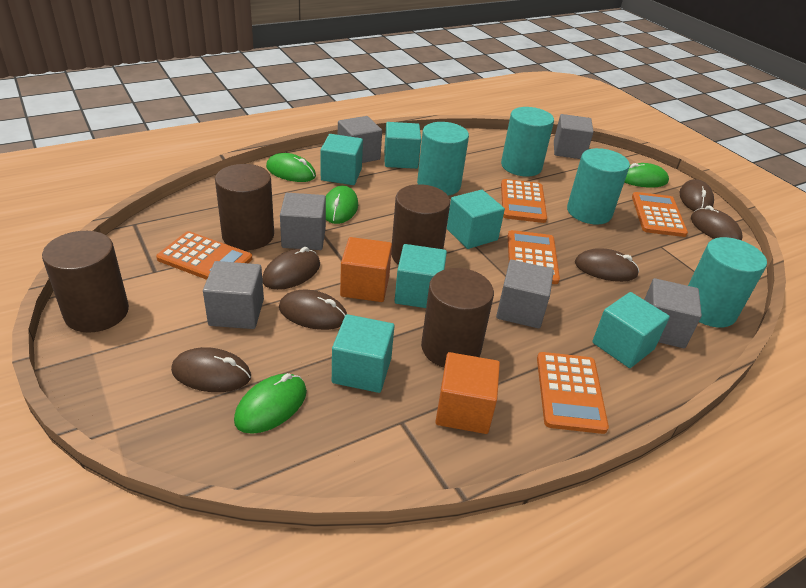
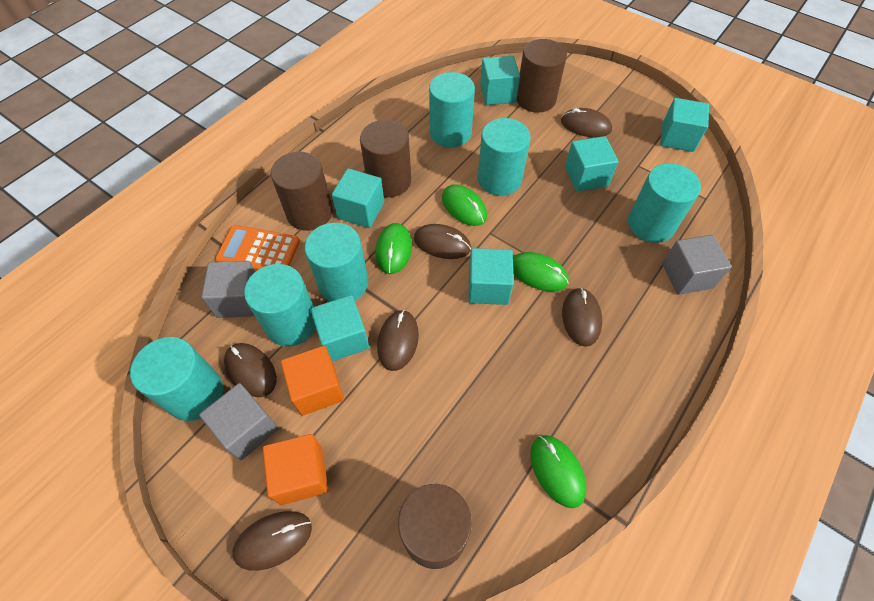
grey cube: 6 -> 3
orange calculator: 5 -> 1
turquoise cylinder: 4 -> 6

